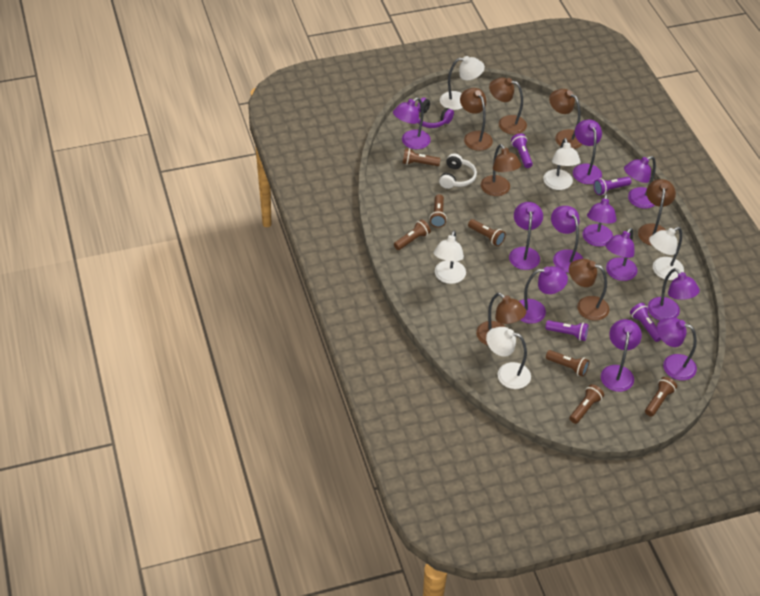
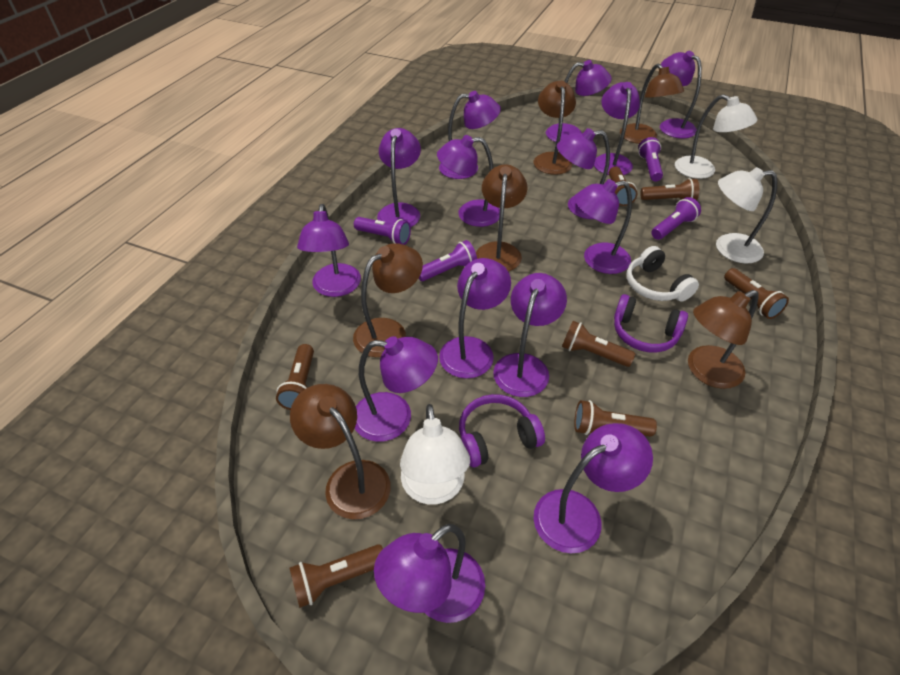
brown lamp: 7 -> 6
purple headphones: 1 -> 2
purple lamp: 11 -> 14
white lamp: 5 -> 3

